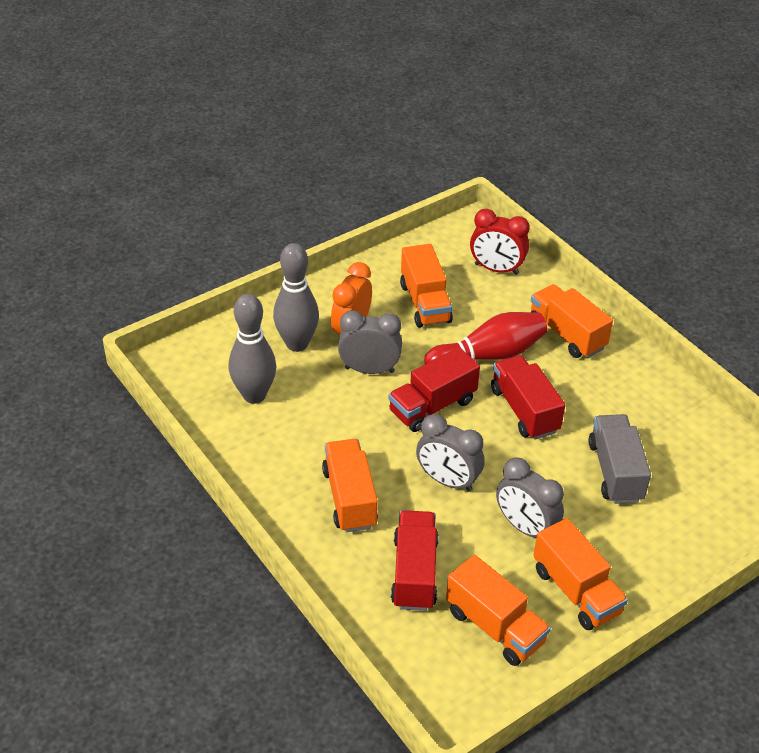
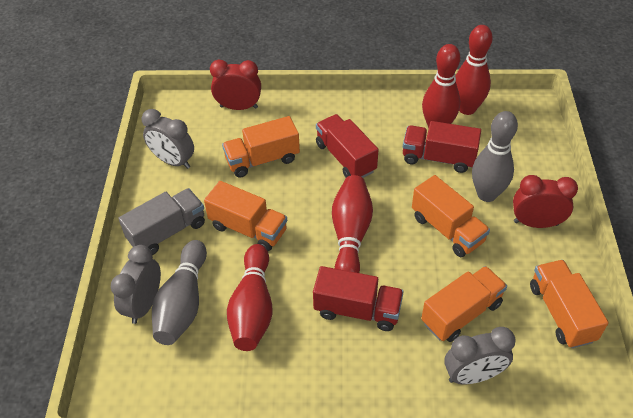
orange clock: 1 -> 0
red bowling pin: 1 -> 4
red clock: 1 -> 2

